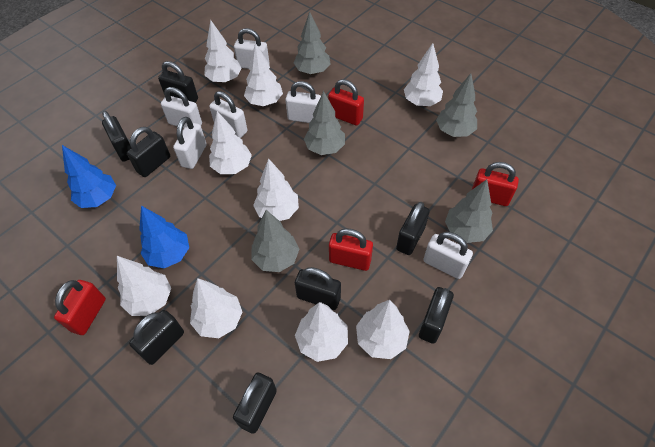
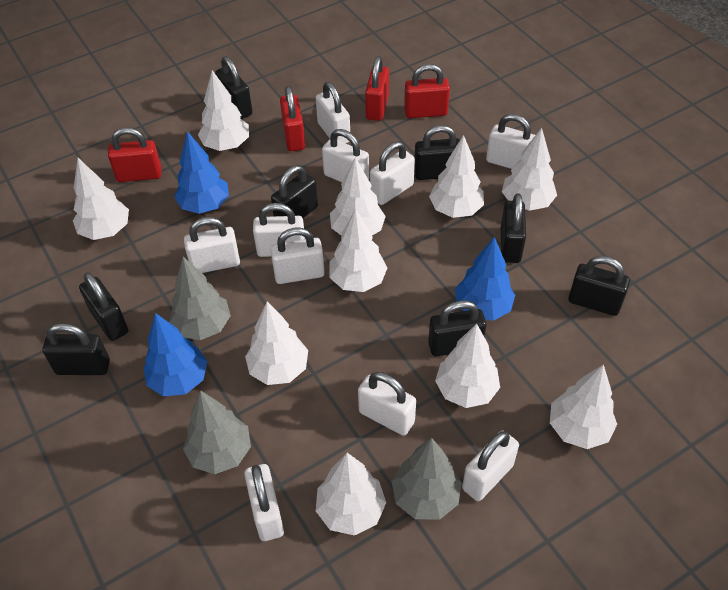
blue tree: 2 -> 3
grey tree: 5 -> 3
white padlock: 6 -> 10
white tree: 9 -> 10

